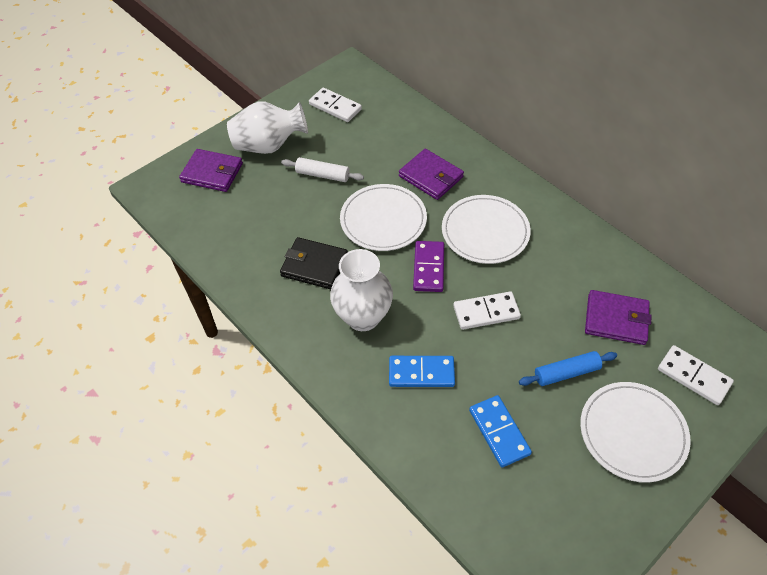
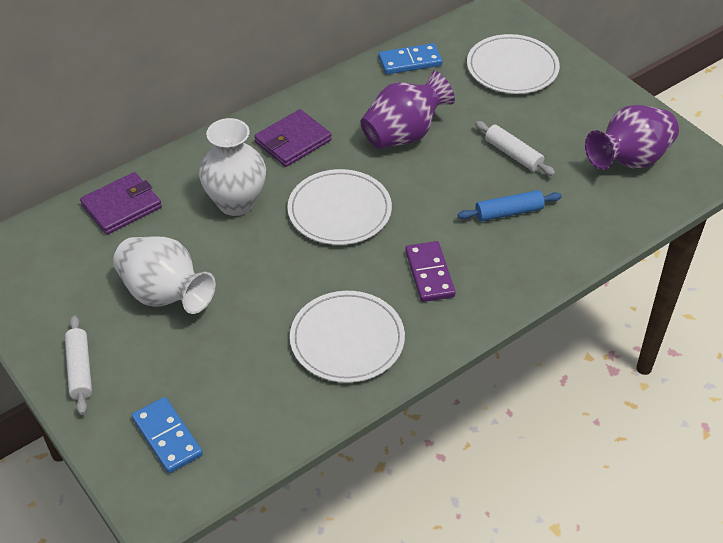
black wallet: 1 -> 0
purple vase: 0 -> 2
purple wallet: 3 -> 2
white domino: 3 -> 0
white rolling pin: 1 -> 2

